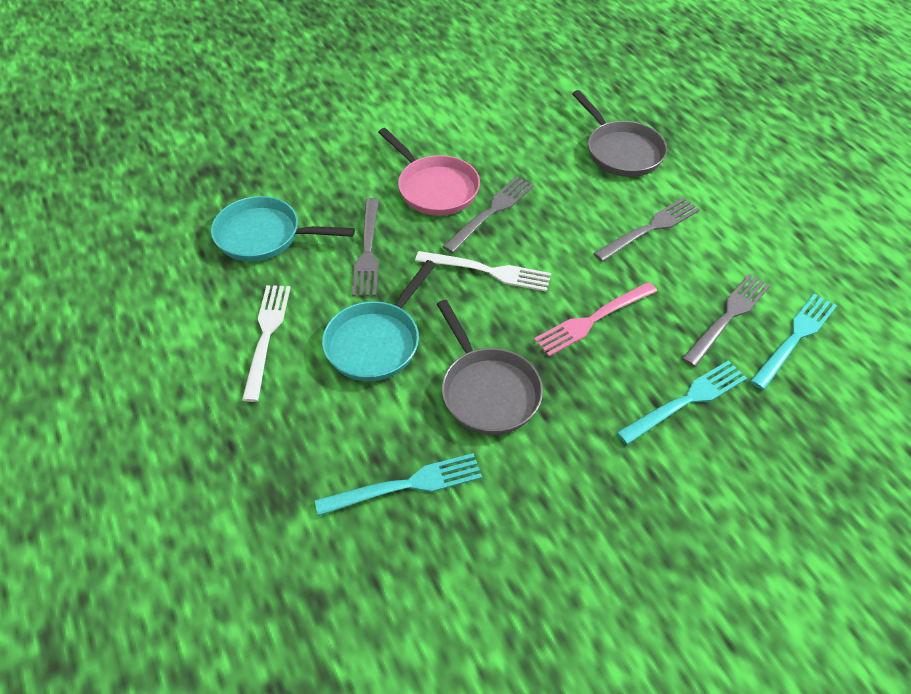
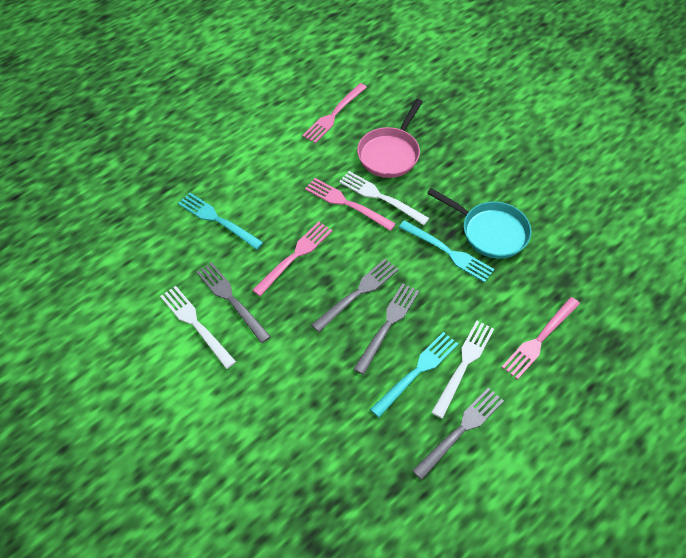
grey pan: 2 -> 0
pink fork: 1 -> 4
turquoise pan: 2 -> 1
white fork: 2 -> 3

